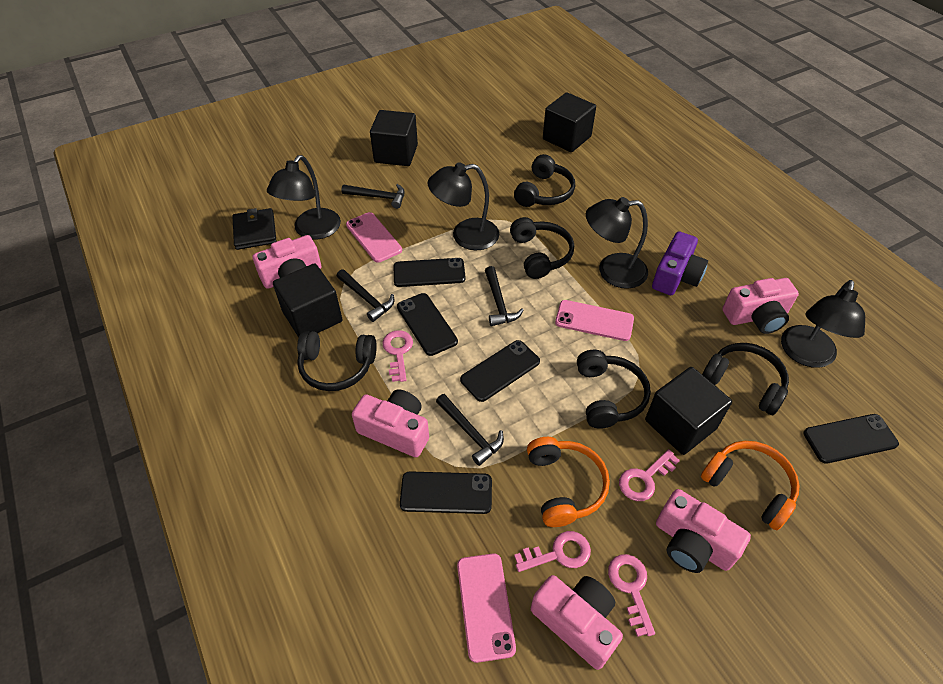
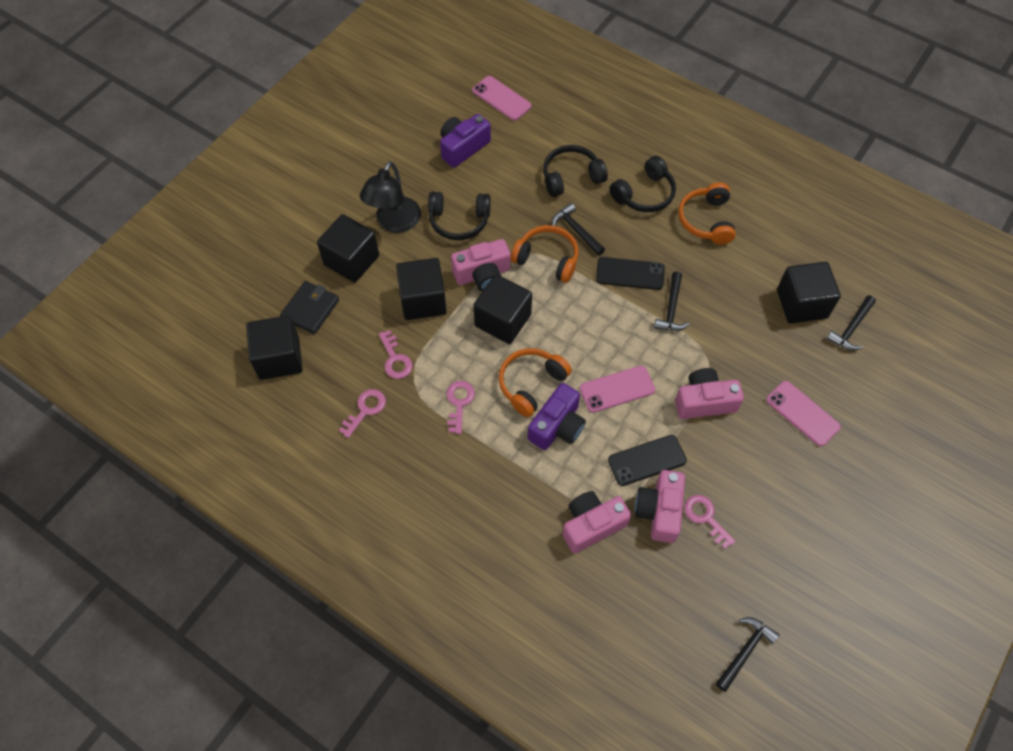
black cube: 4 -> 5
black headphones: 5 -> 3
black lamp: 4 -> 1
black phone: 5 -> 2
orange headphones: 2 -> 3
pink camera: 5 -> 4
purple camera: 1 -> 2

